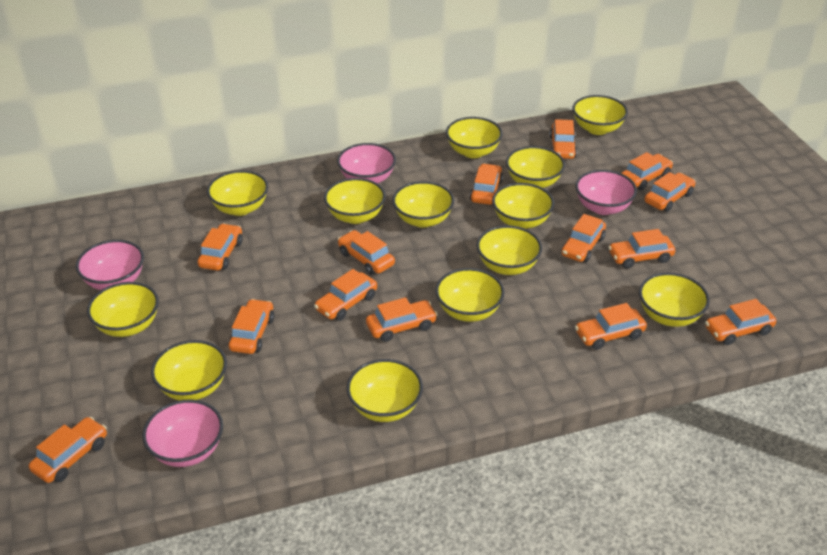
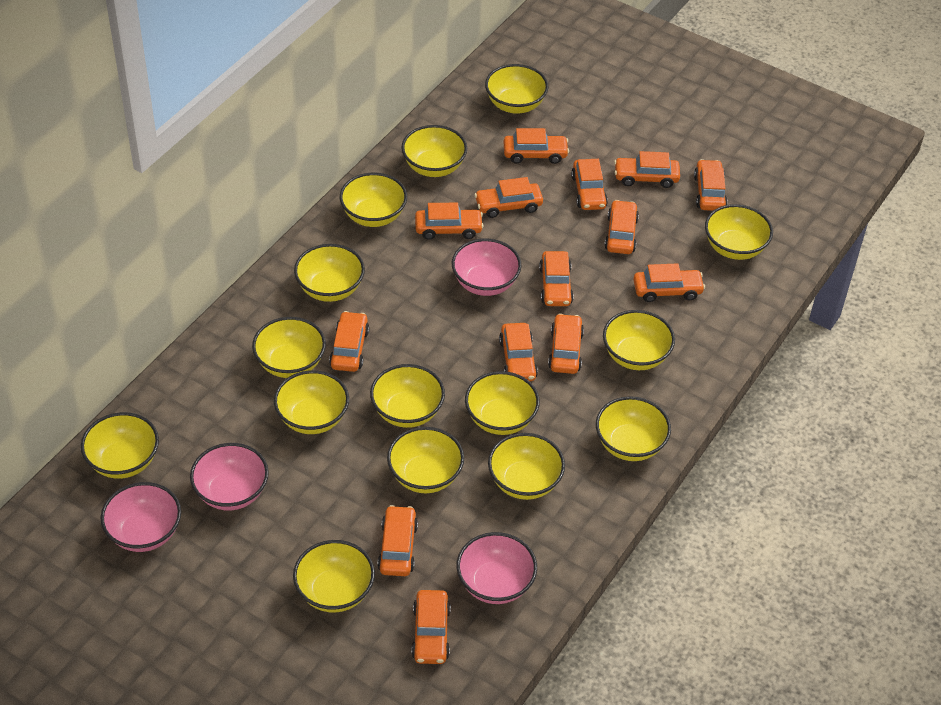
yellow bowl: 13 -> 15

